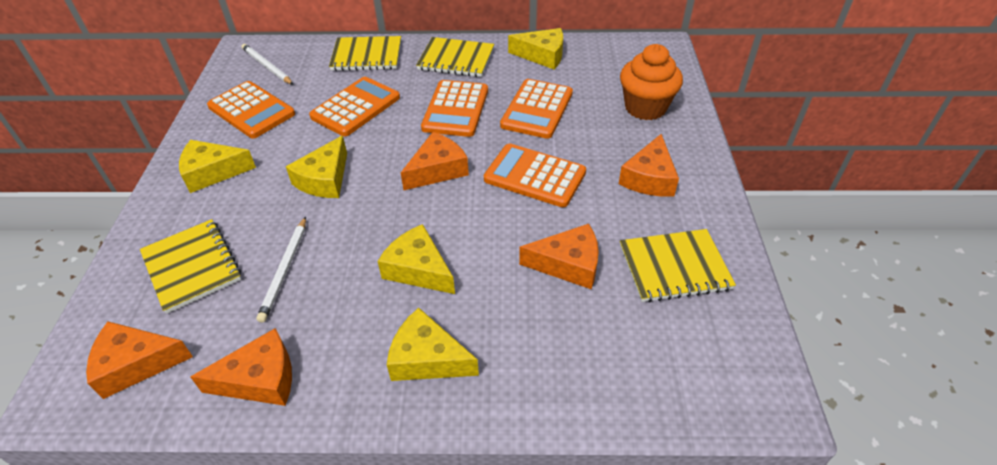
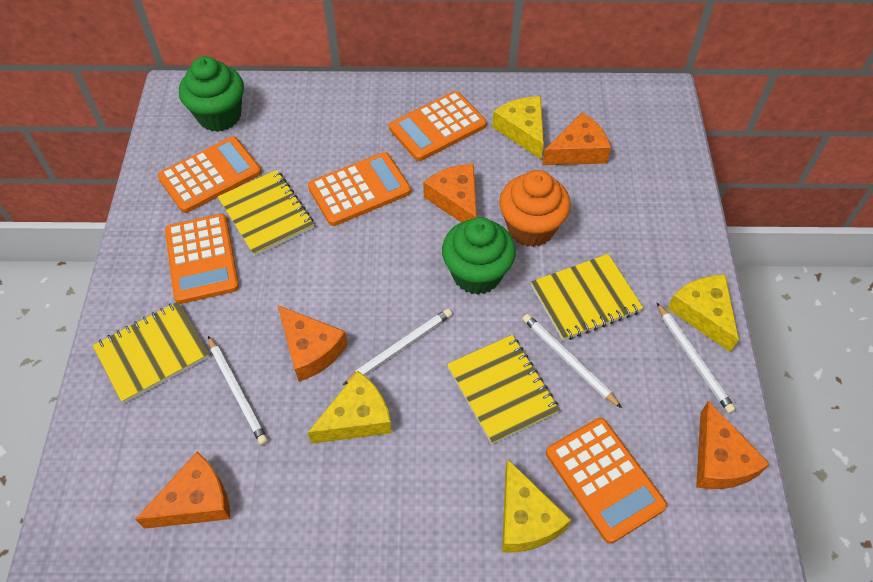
green cupcake: 0 -> 2
white pencil: 2 -> 4
yellow cheese: 5 -> 4

